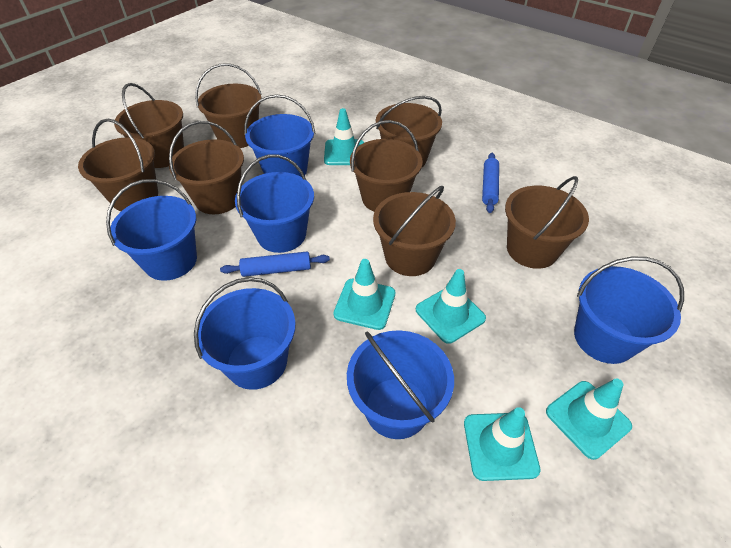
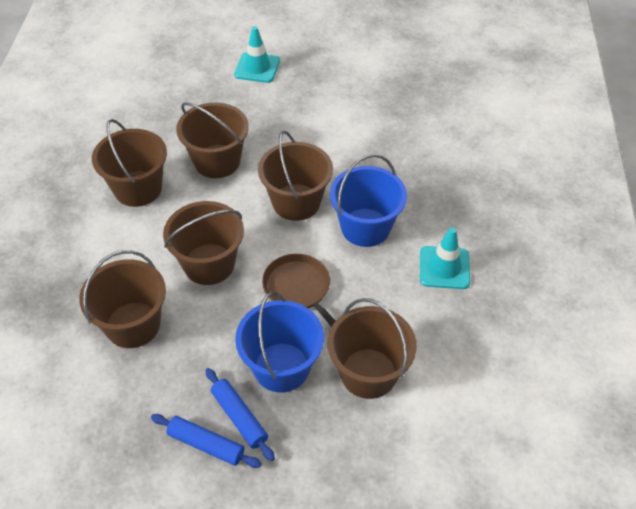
blue bucket: 6 -> 2
brown bucket: 8 -> 6
brown pan: 0 -> 1
turquoise traffic cone: 5 -> 2

